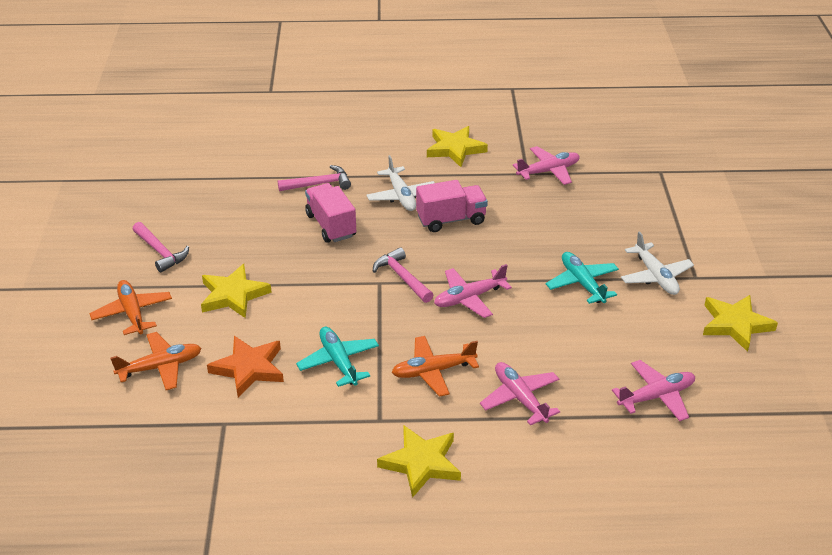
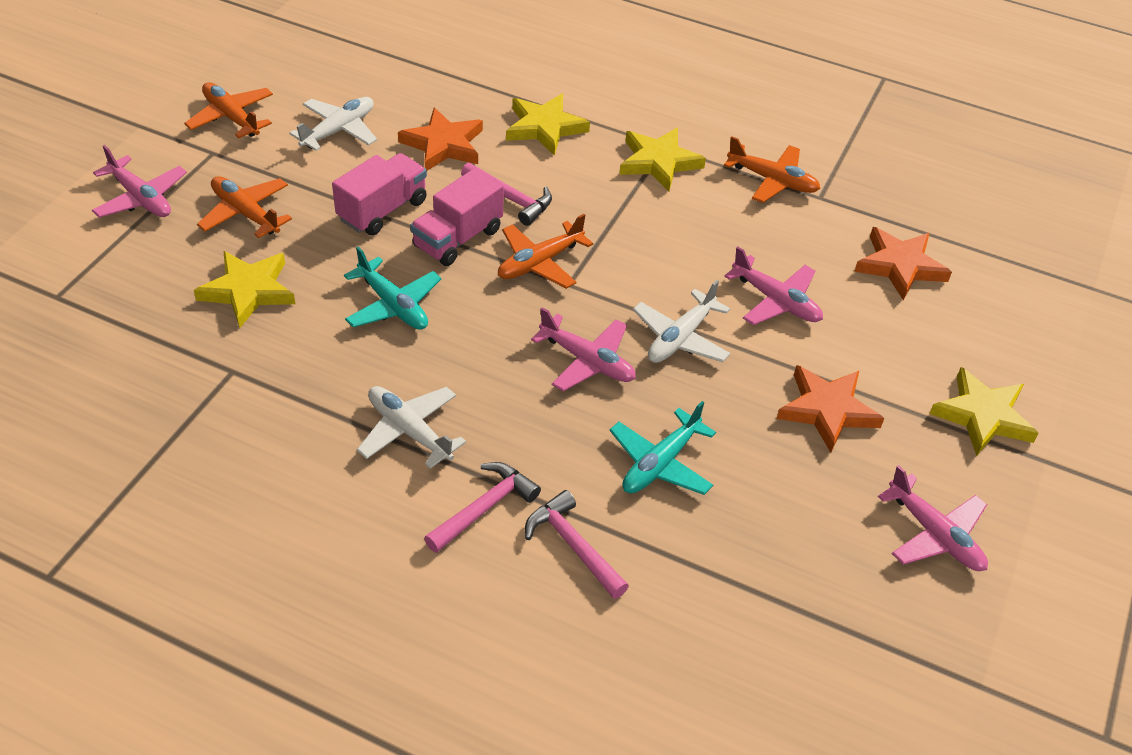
orange plane: 3 -> 4
orange star: 1 -> 3
white plane: 2 -> 3

